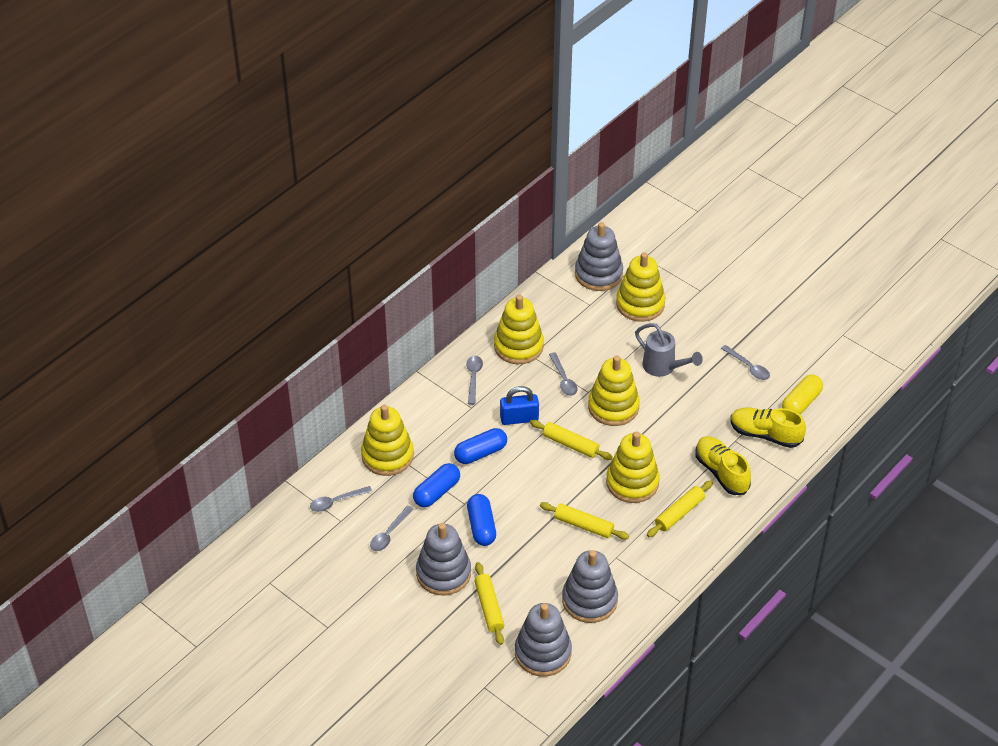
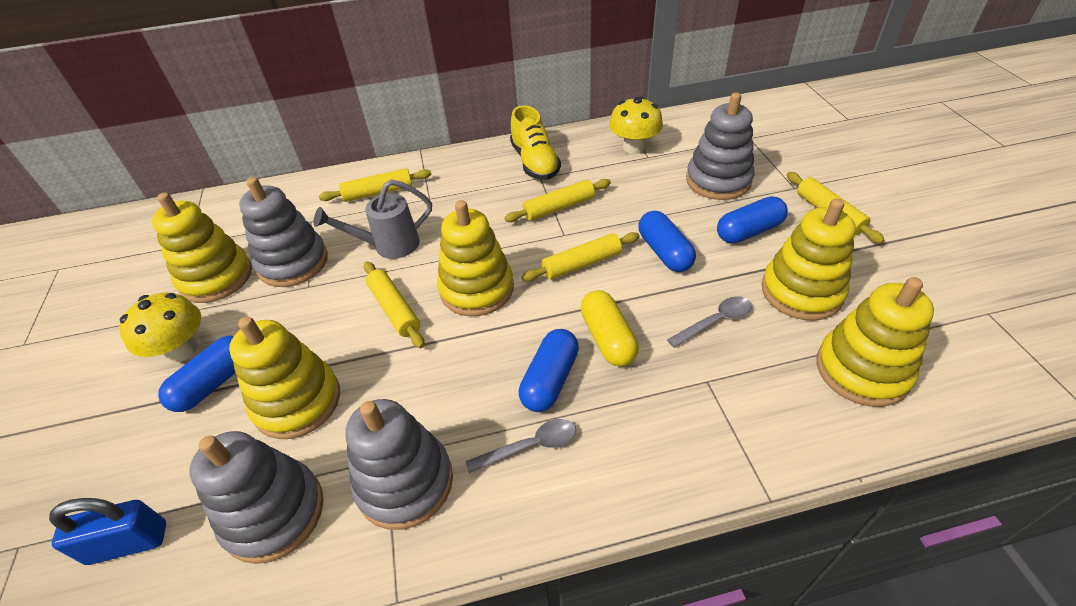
blue capsule: 3 -> 4
grey spoon: 5 -> 2
yellow mushroom: 0 -> 2
yellow rolling pin: 4 -> 5
yellow shoe: 2 -> 1

